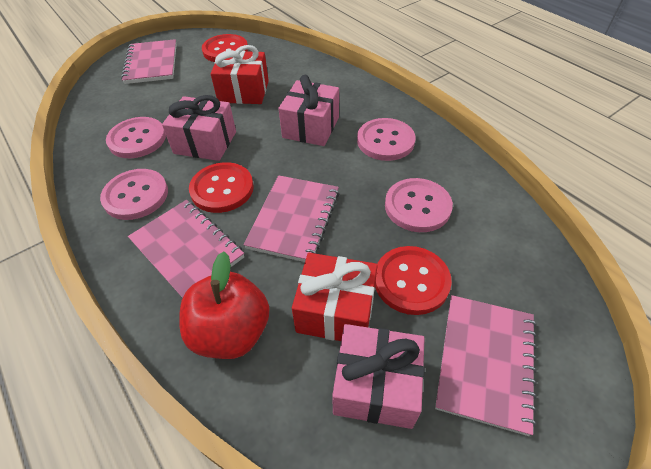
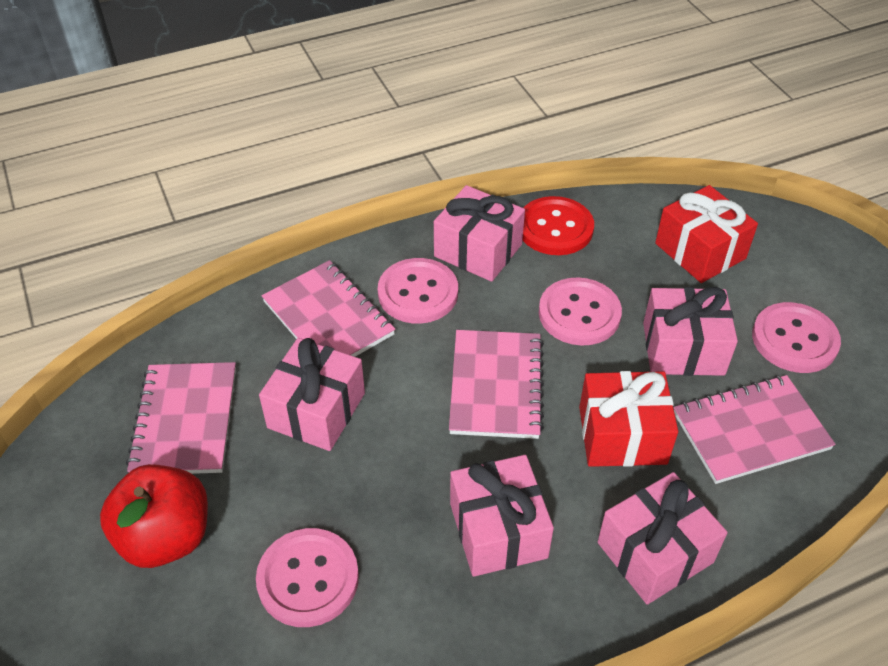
pink gift: 3 -> 5
red button: 3 -> 1

